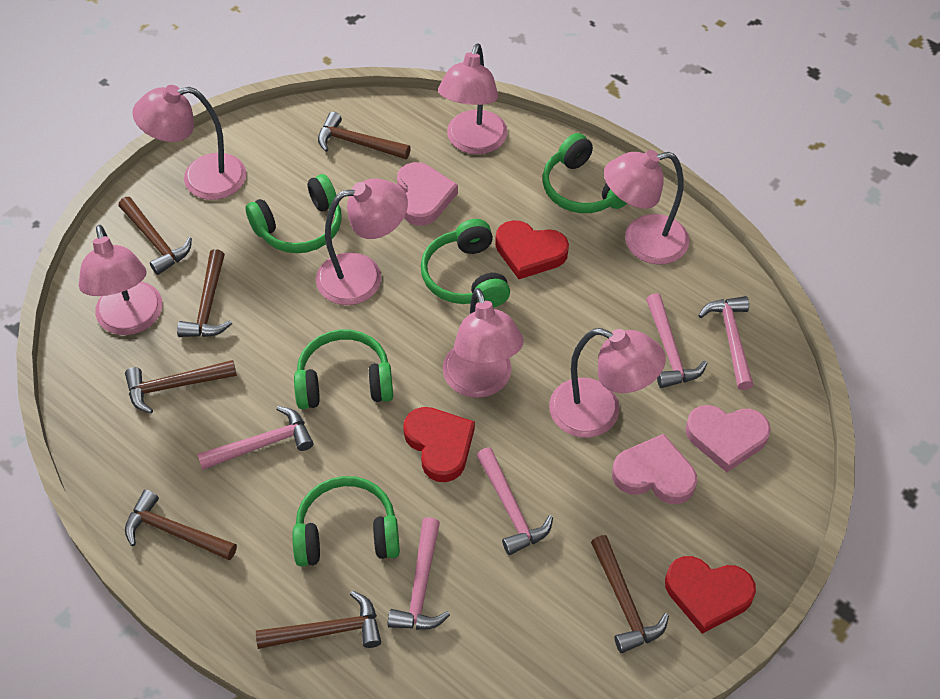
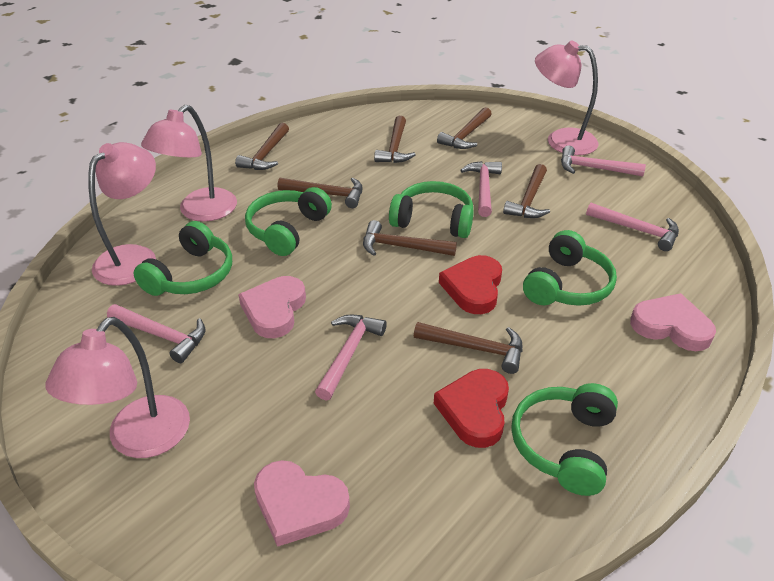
pink lamp: 7 -> 4
red heart: 3 -> 2

